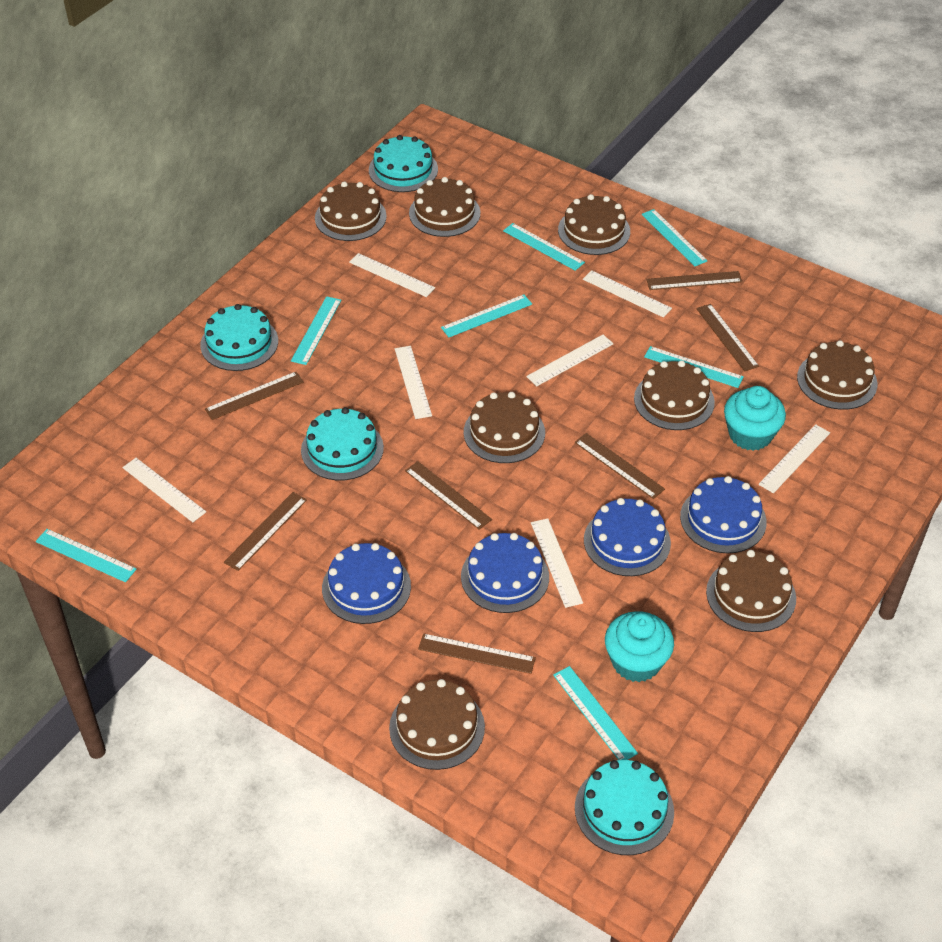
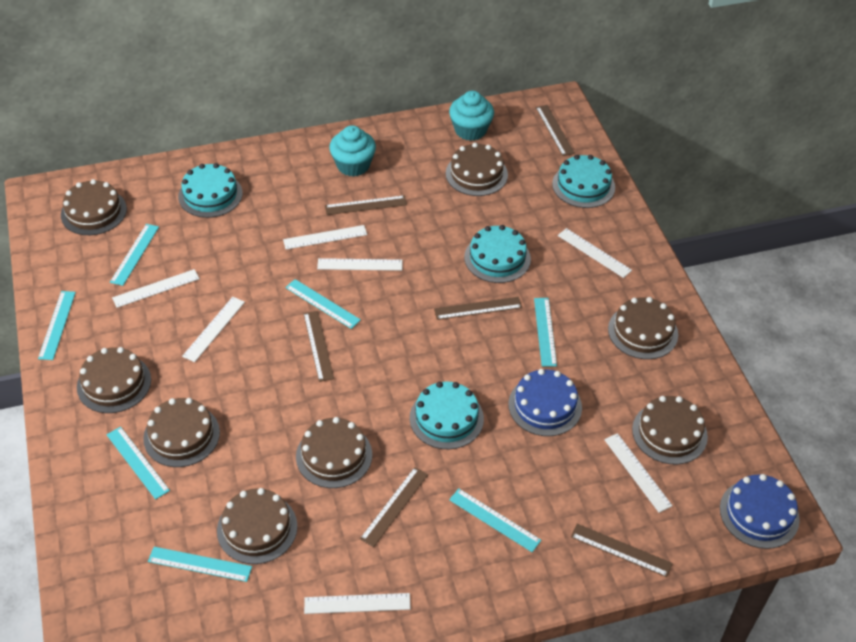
blue cake: 4 -> 2
brown ruler: 7 -> 6

